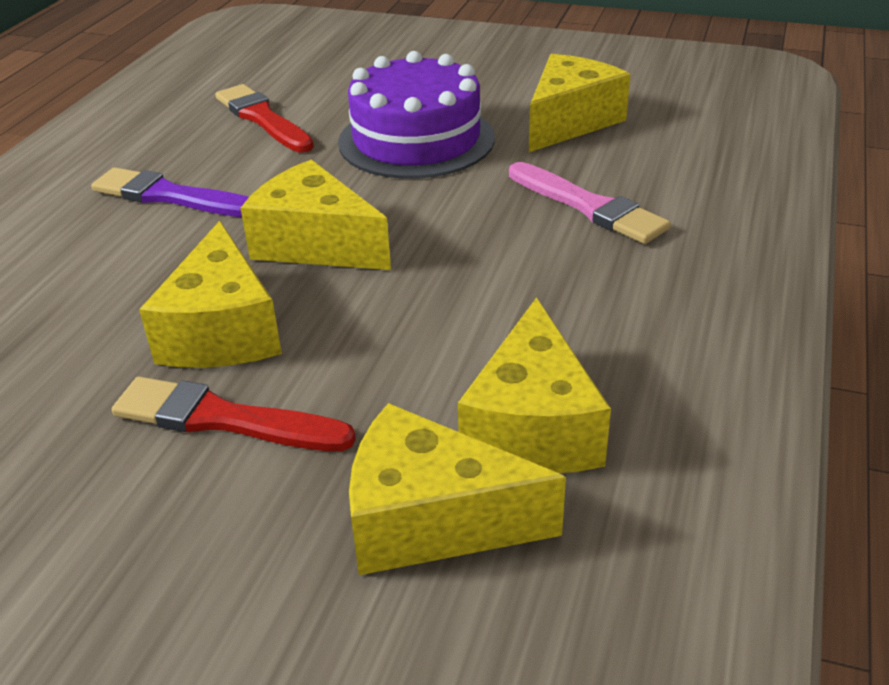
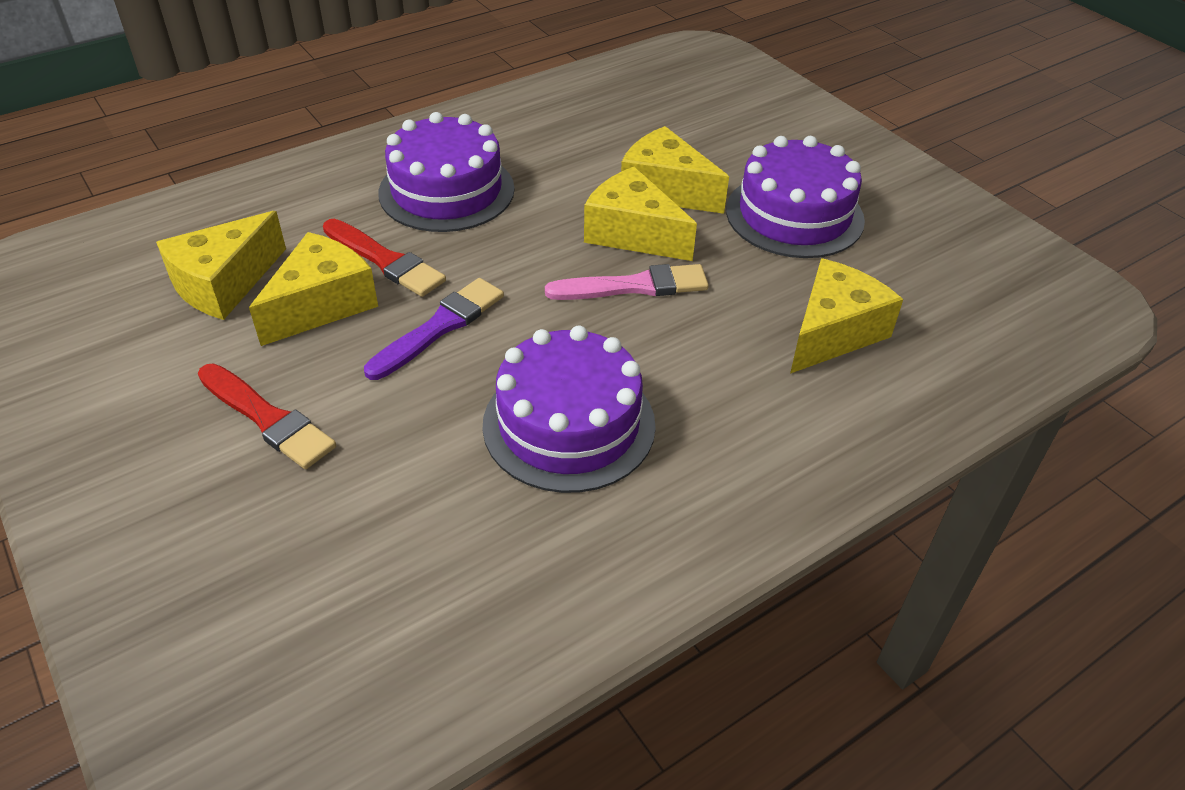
purple cake: 1 -> 3

